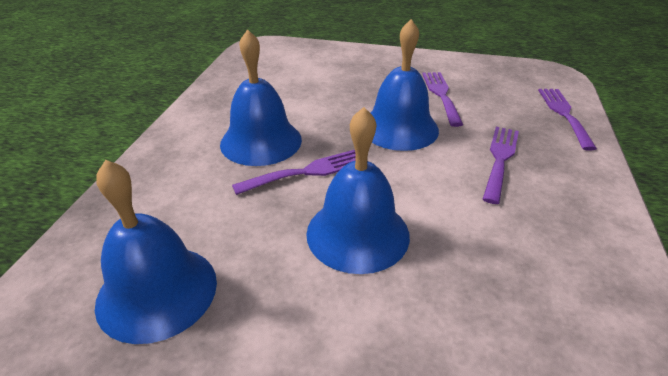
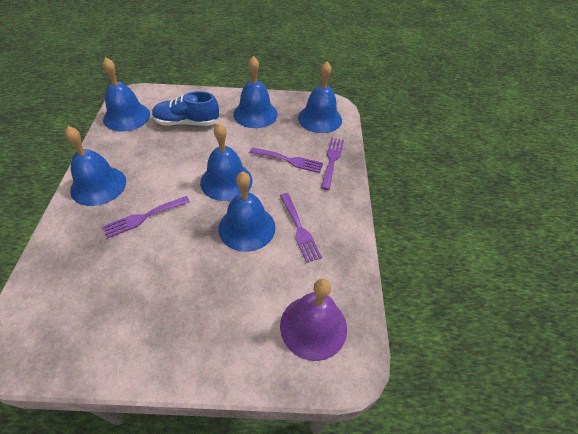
blue bell: 4 -> 6
blue shoe: 0 -> 1
purple bell: 0 -> 1

